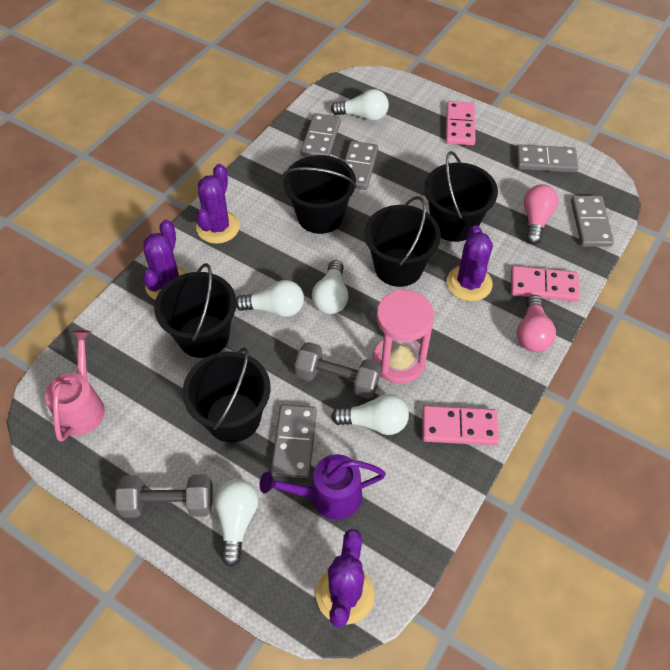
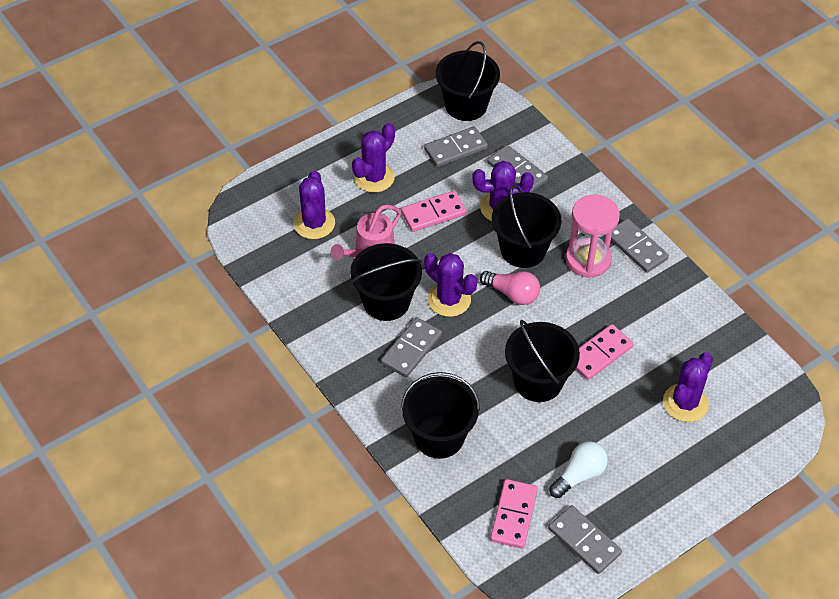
grey dumbbell: 2 -> 0
pink light bulb: 2 -> 1
purple cactus: 4 -> 5
purple watering can: 1 -> 0
white light bulb: 5 -> 1

